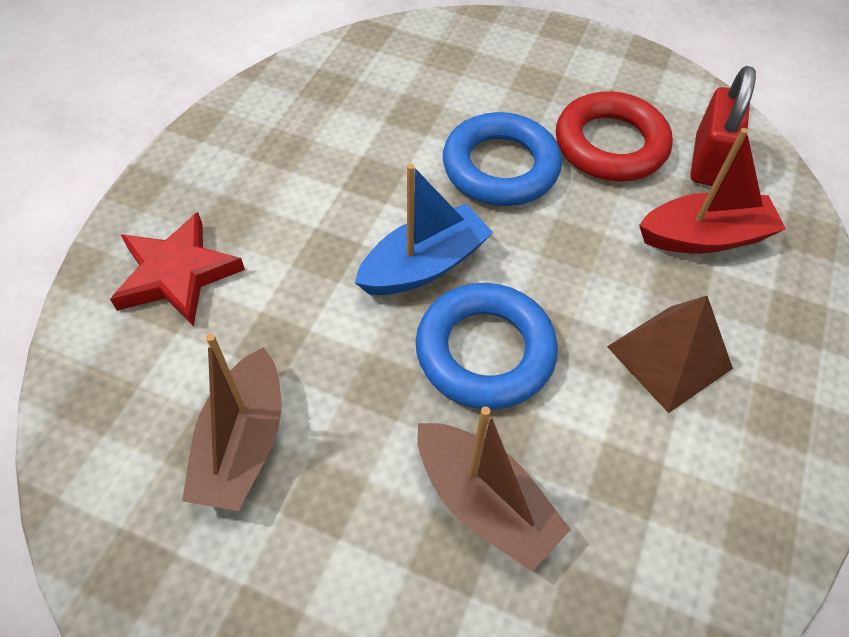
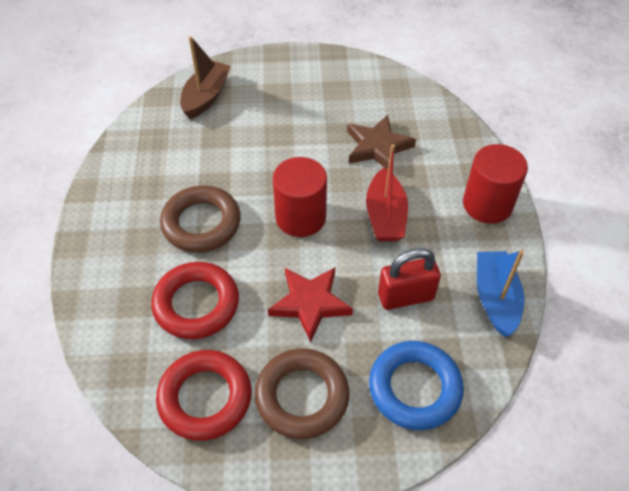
blue ring: 2 -> 1
brown boat: 2 -> 1
brown pyramid: 1 -> 0
brown ring: 0 -> 2
brown star: 0 -> 1
red cylinder: 0 -> 2
red ring: 1 -> 2

